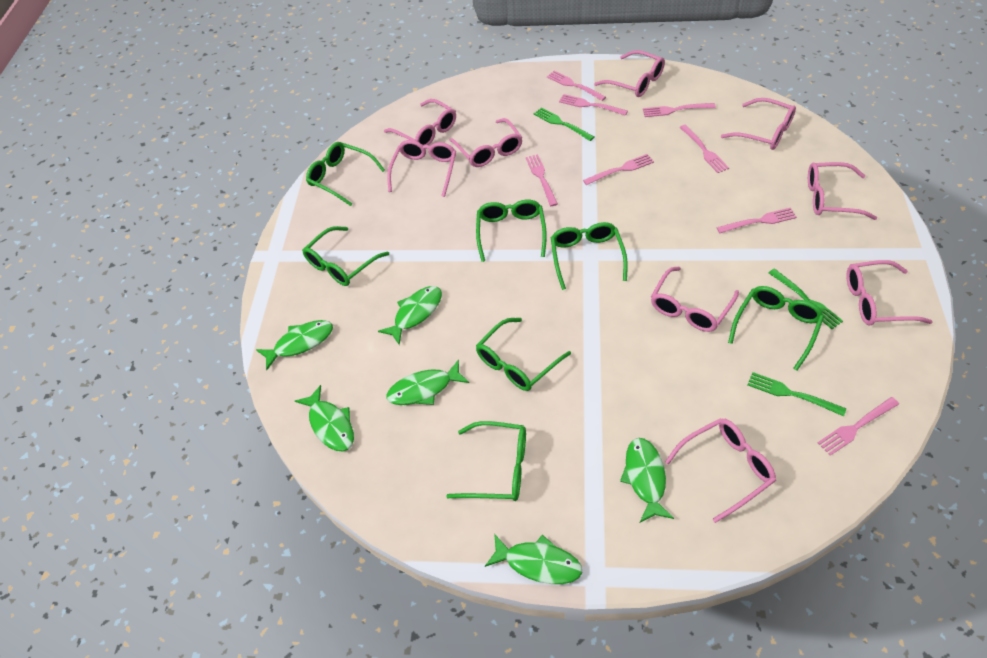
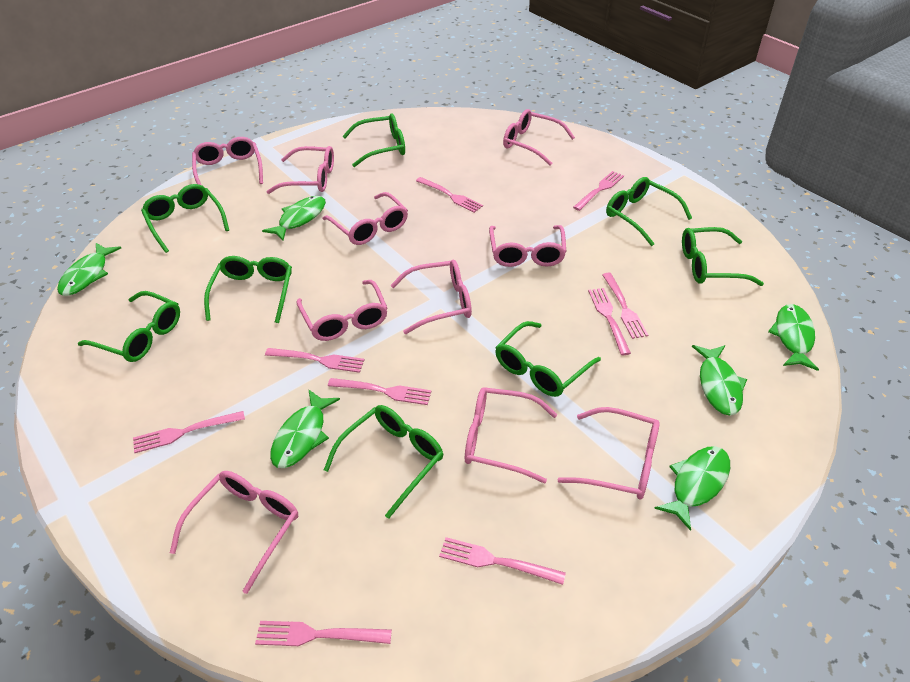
green fork: 3 -> 0
green glasses: 7 -> 8
pink fork: 8 -> 9
pink glasses: 9 -> 10

